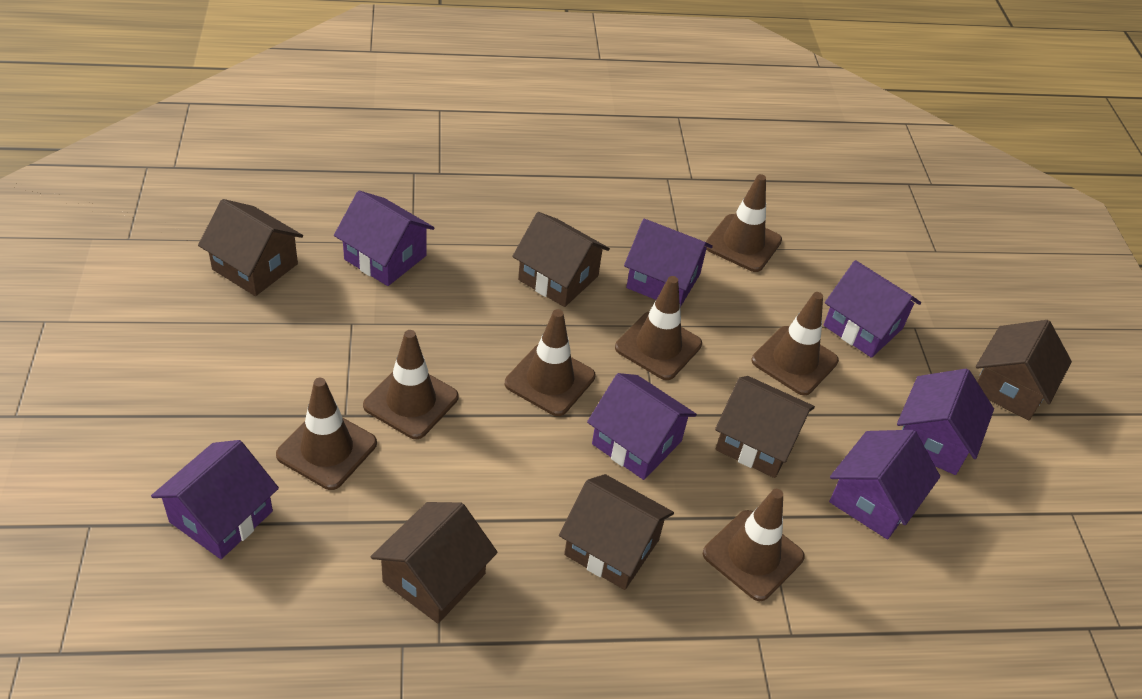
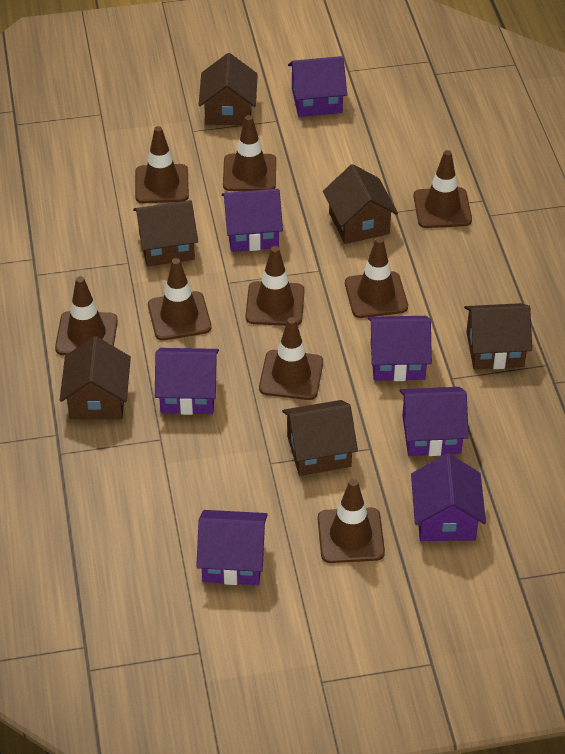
brown traffic cone: 7 -> 9

